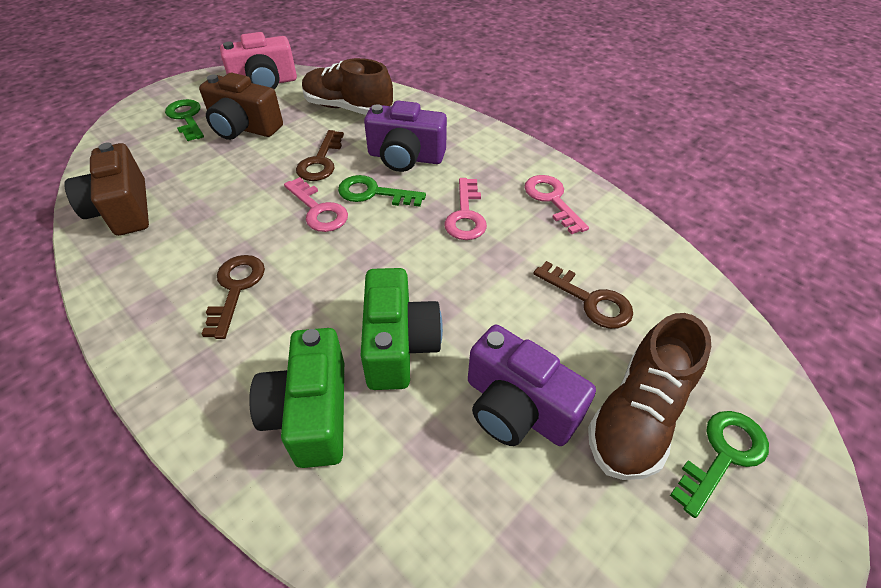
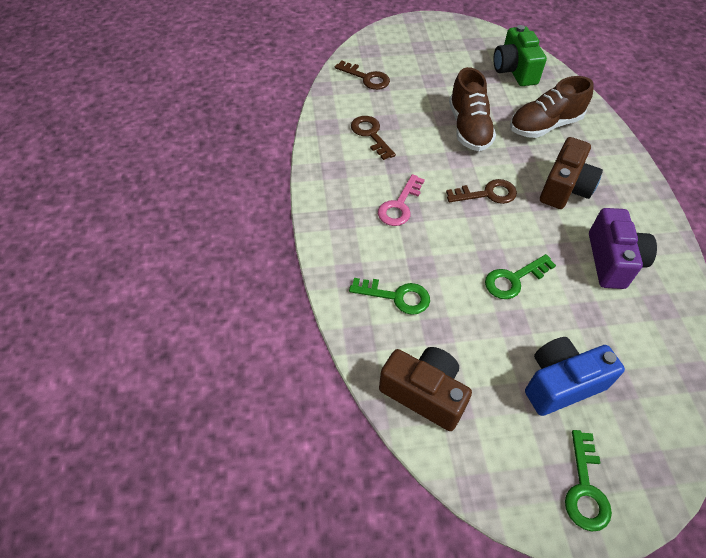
blue camera: 0 -> 1
green camera: 2 -> 1
pink camera: 1 -> 0
pink key: 3 -> 1
purple camera: 2 -> 1

